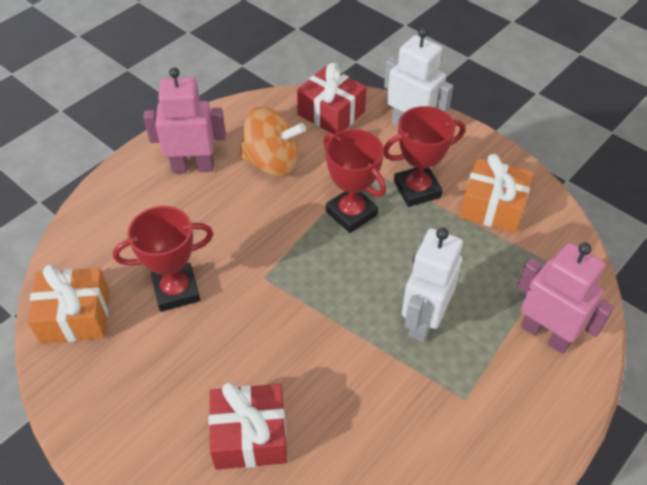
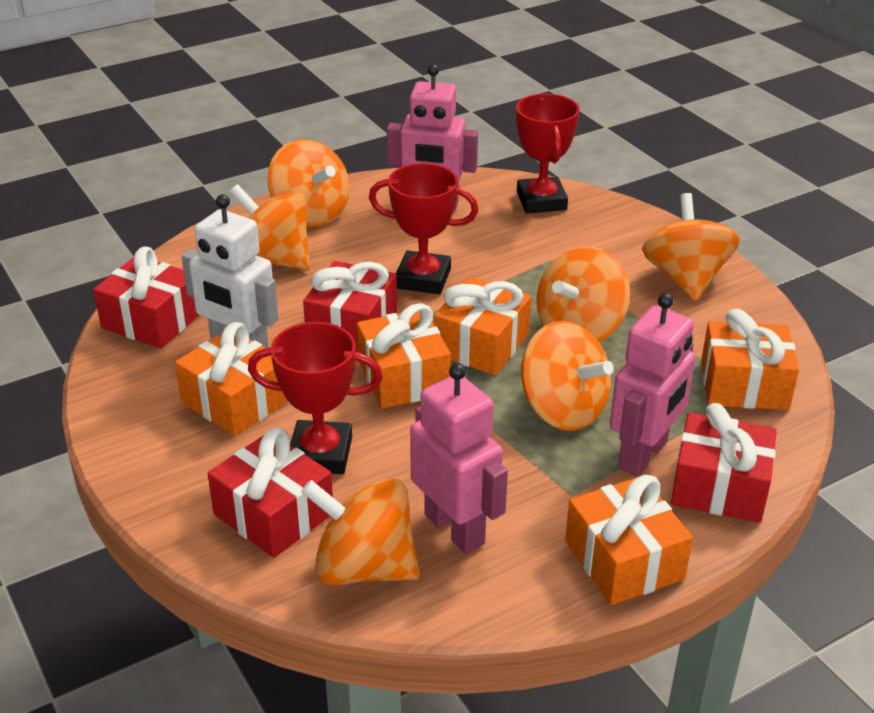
orange gift: 2 -> 5
orange spinning top: 1 -> 6
pink robot: 2 -> 3
red gift: 2 -> 4
white robot: 2 -> 1

